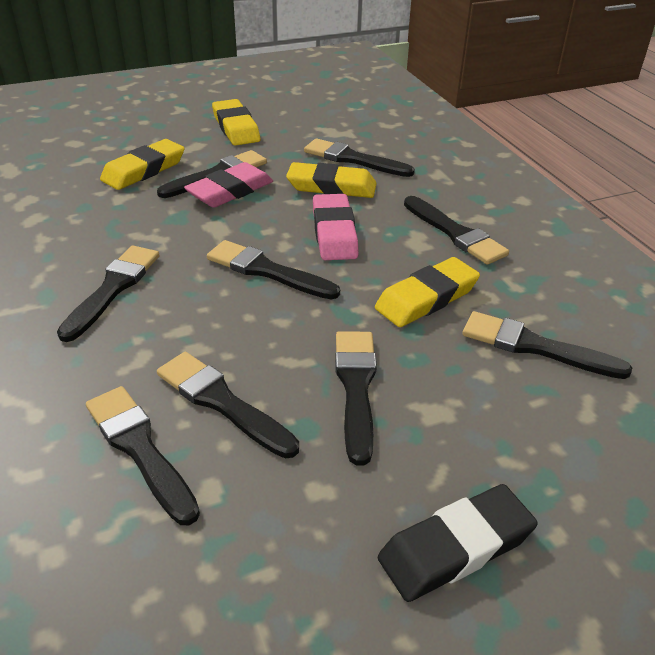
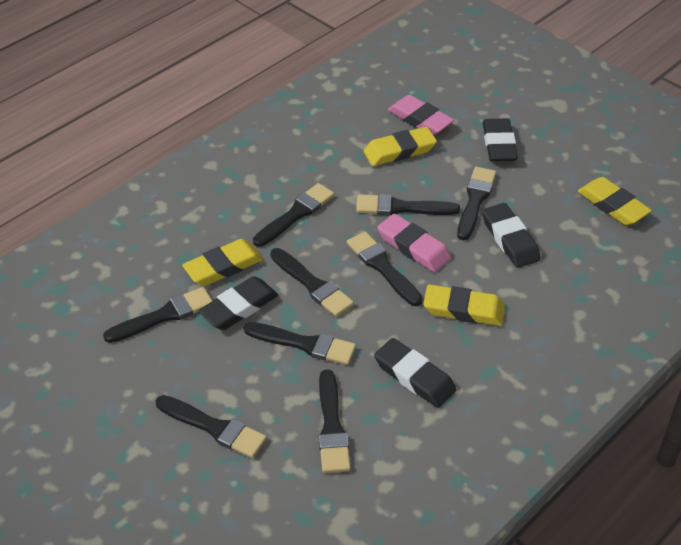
black eraser: 1 -> 4

